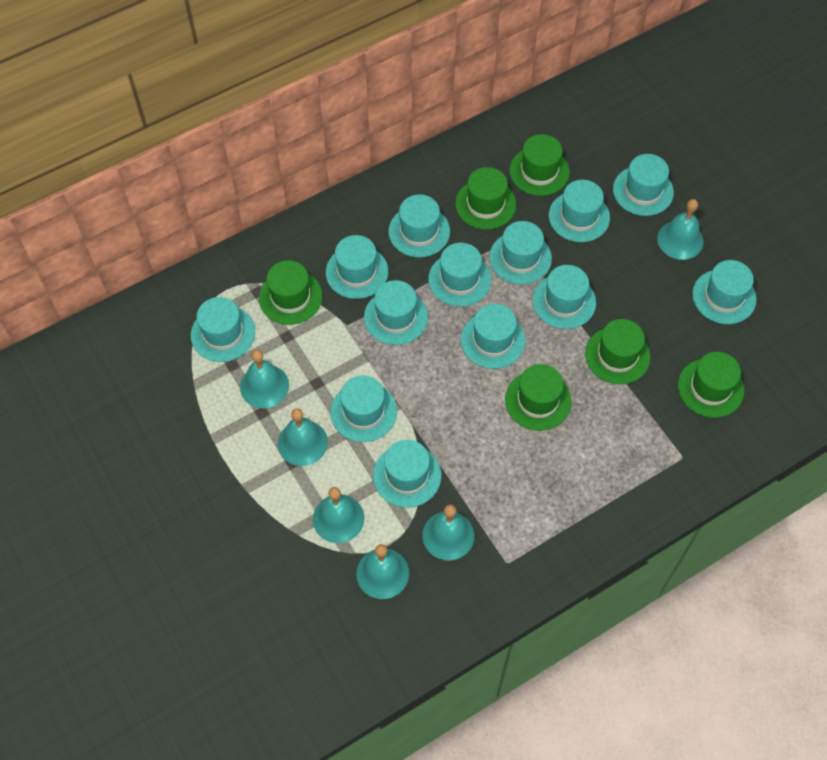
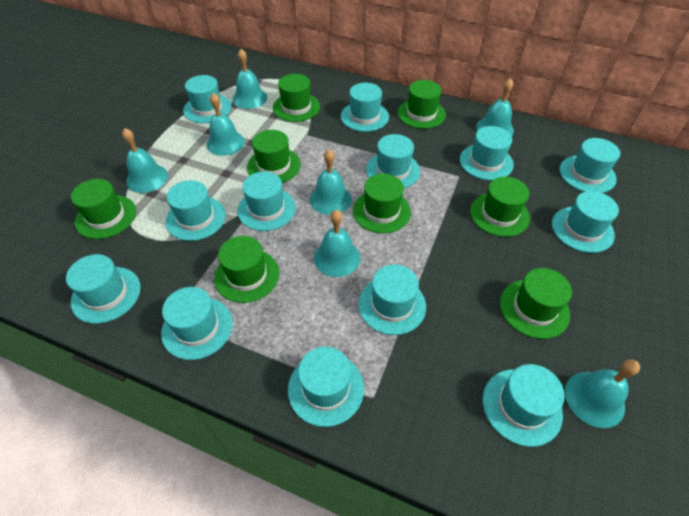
green hat: 6 -> 8
turquoise bell: 6 -> 7

